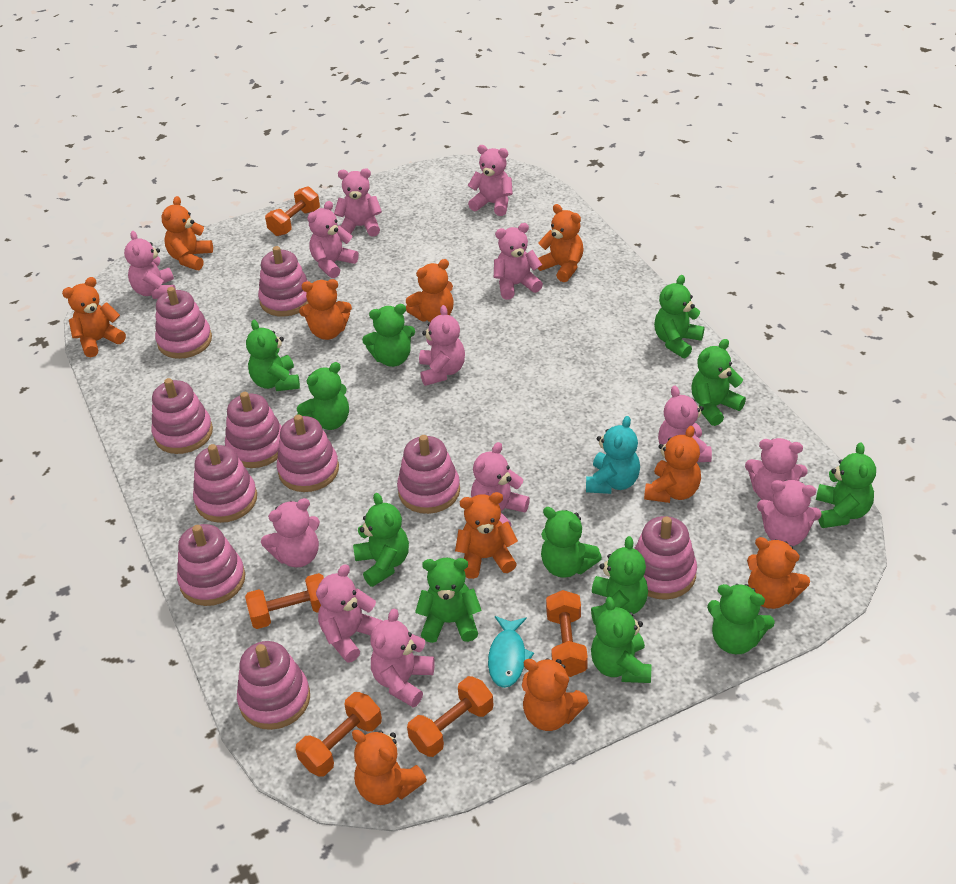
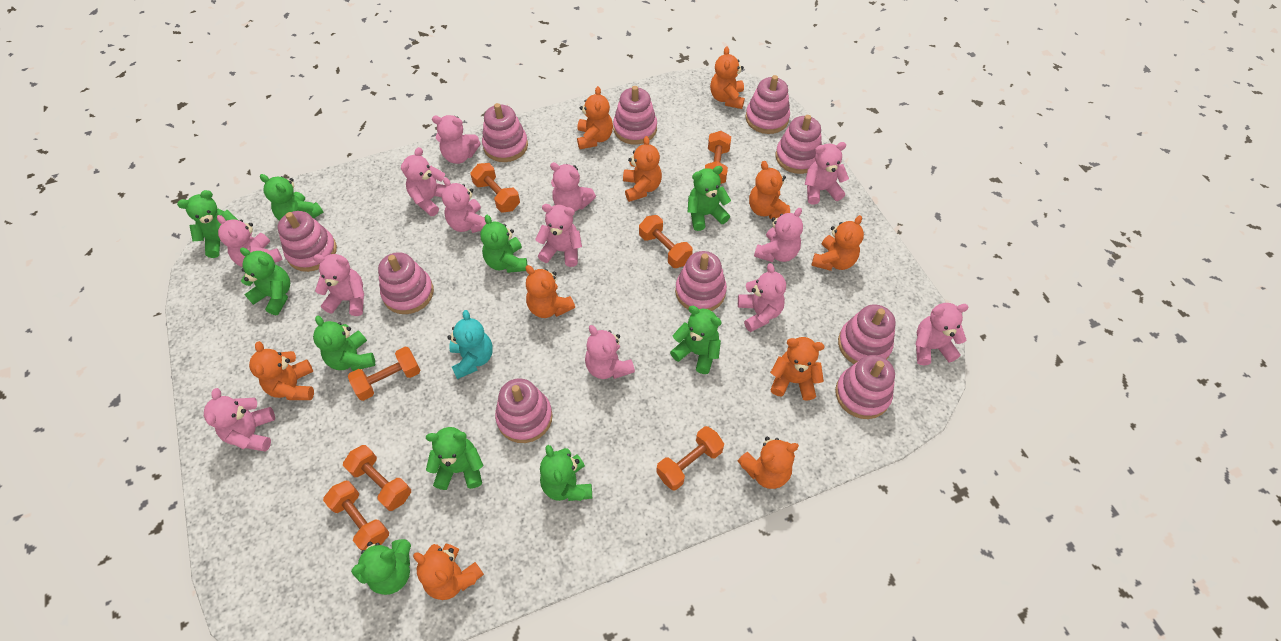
green teddy bear: 12 -> 10
orange dumbbell: 5 -> 7
turquoise fish: 1 -> 0

